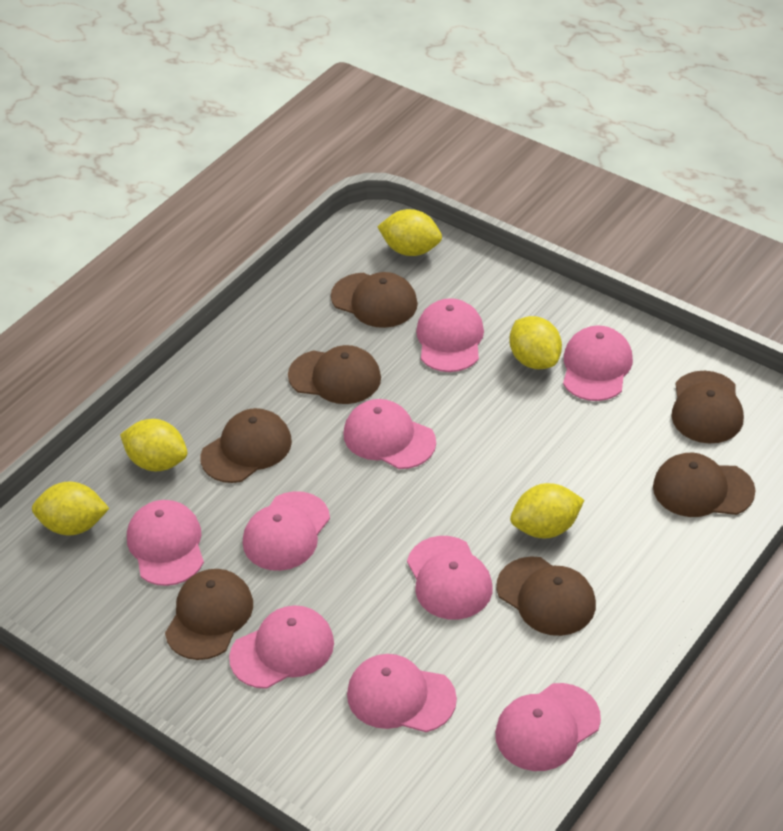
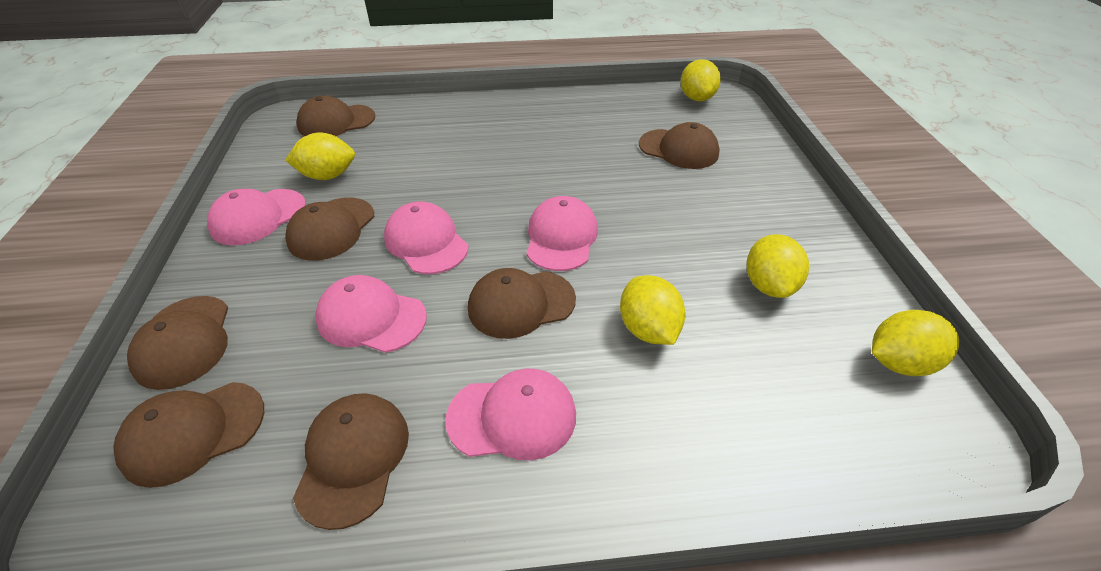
pink cap: 9 -> 5

